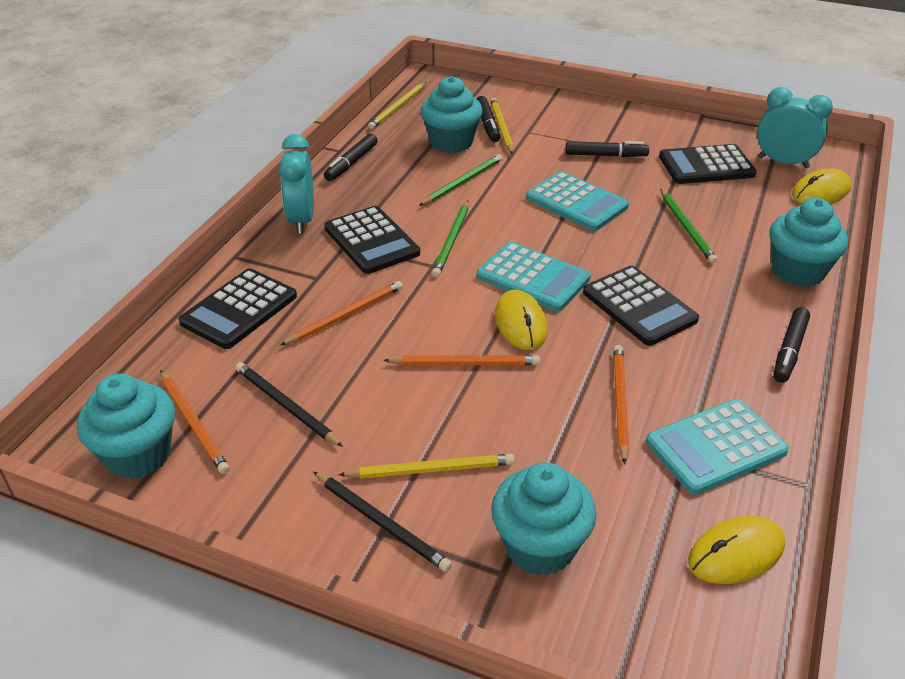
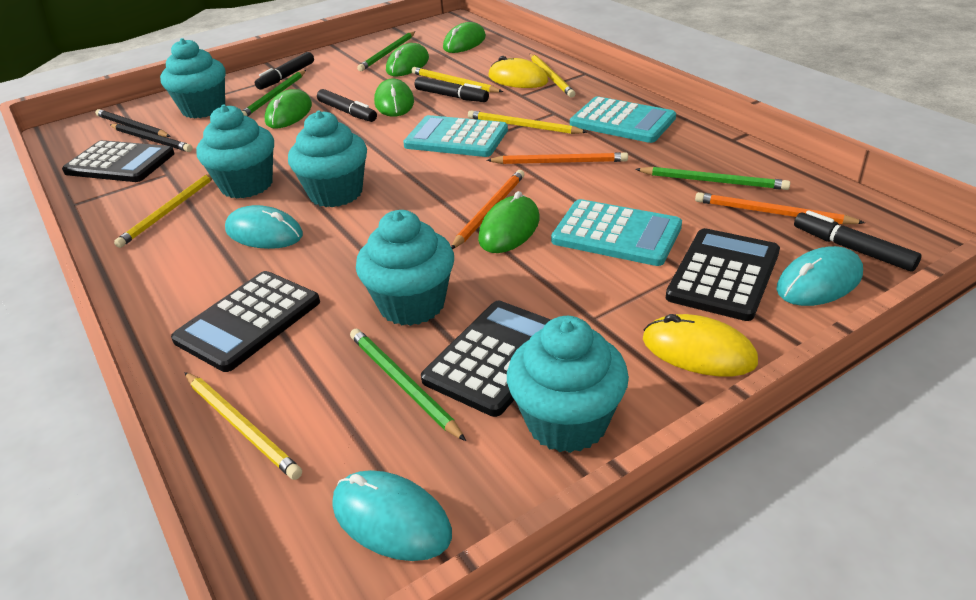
green mouse: 0 -> 5
green pencil: 3 -> 4
orange pencil: 4 -> 3
turquoise clock: 2 -> 0
turquoise cupcake: 4 -> 5
turquoise mouse: 0 -> 3
yellow mouse: 3 -> 2
yellow pencil: 3 -> 5

